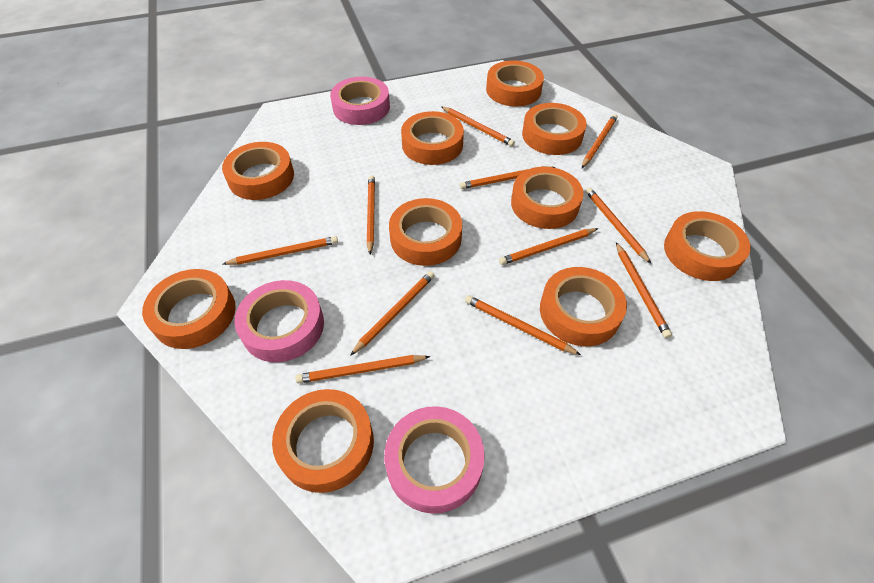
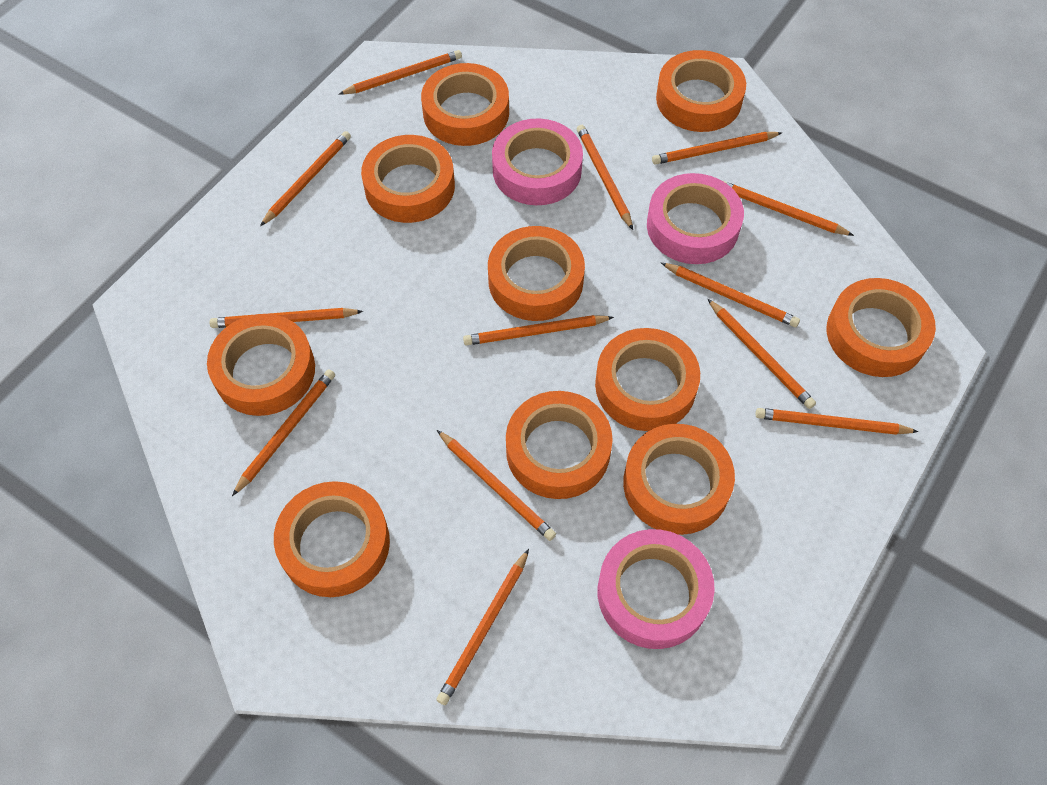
orange pencil: 11 -> 13

